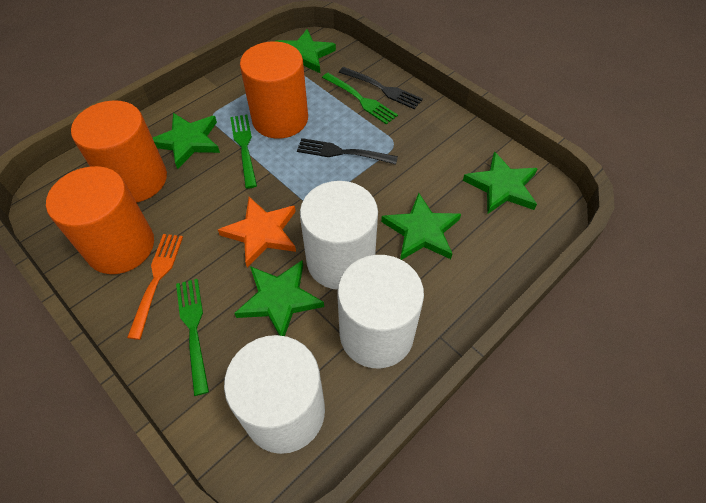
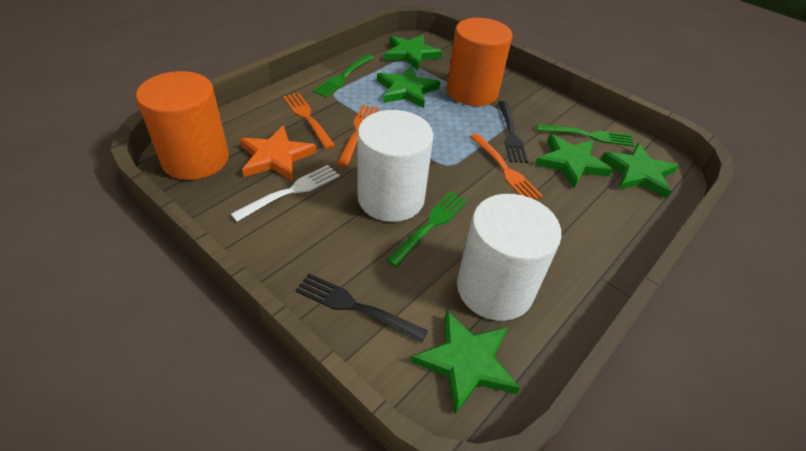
orange cylinder: 3 -> 2
orange fork: 1 -> 3
white cylinder: 3 -> 2
white fork: 0 -> 1

